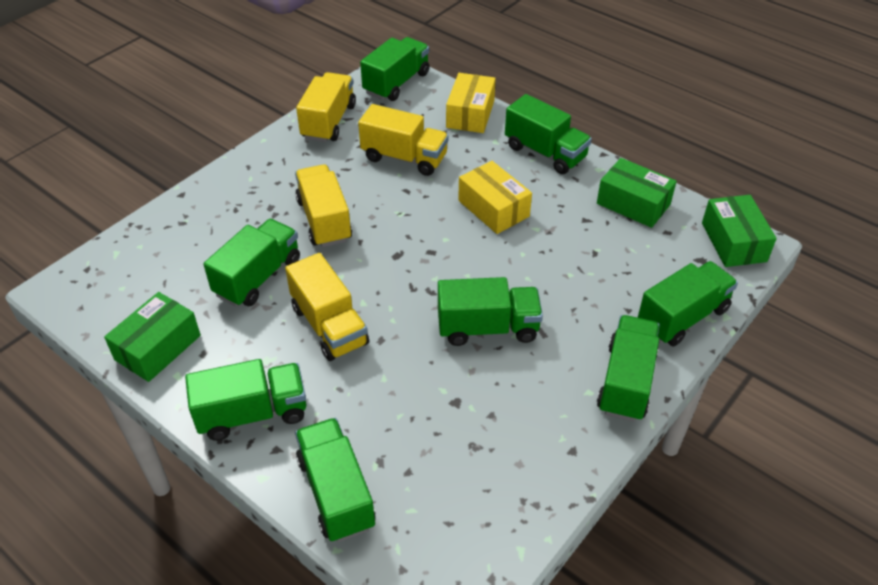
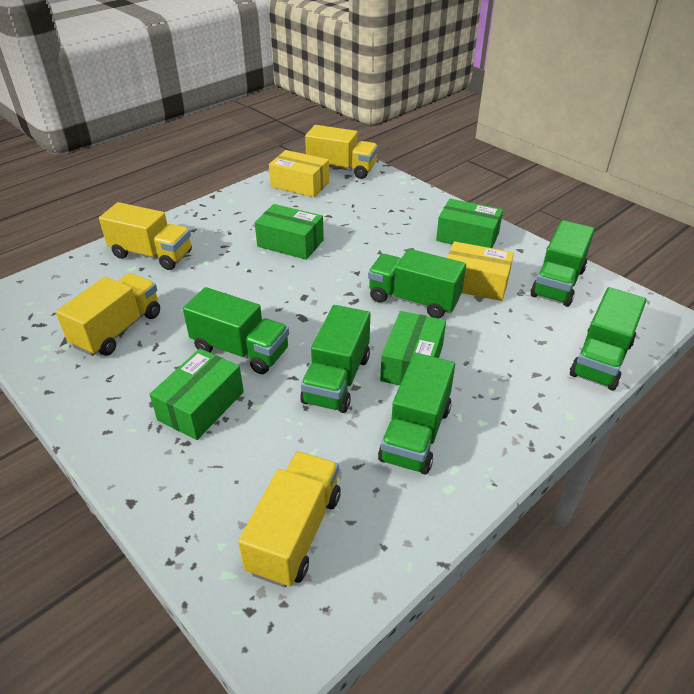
green box: 3 -> 4
green truck: 8 -> 6

